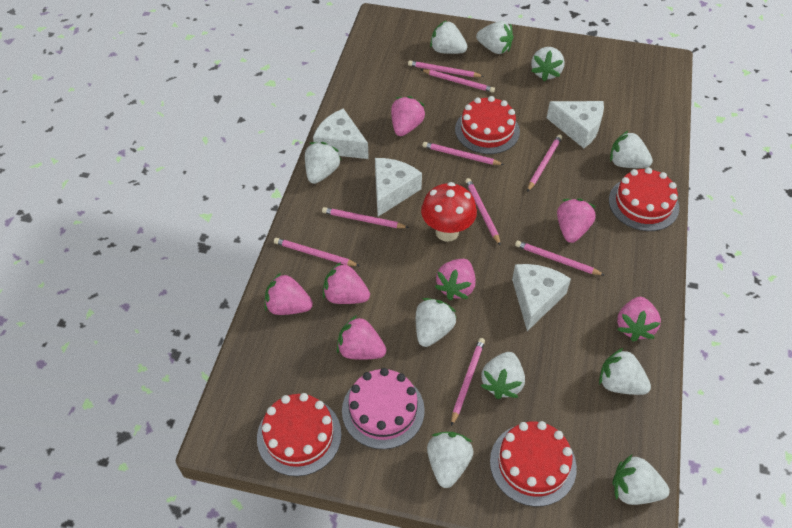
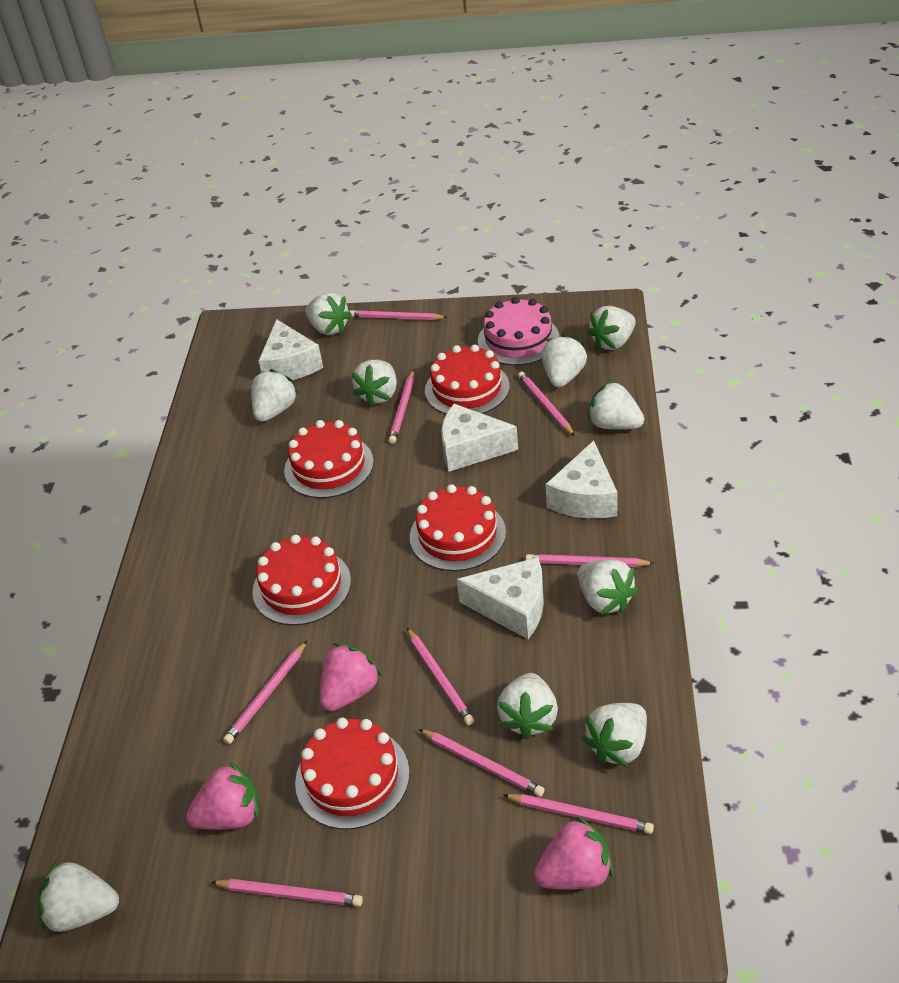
pink strawberry: 7 -> 3
red cake: 4 -> 5
red mushroom: 1 -> 0

